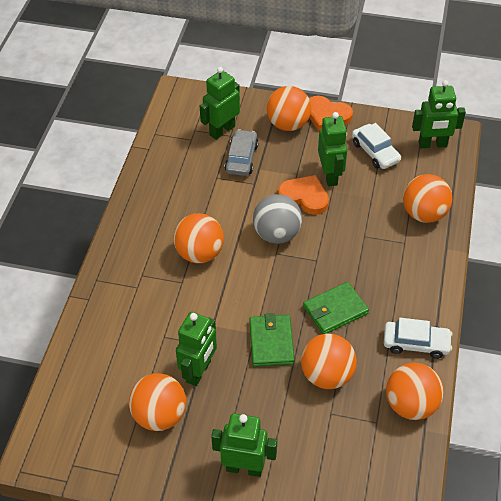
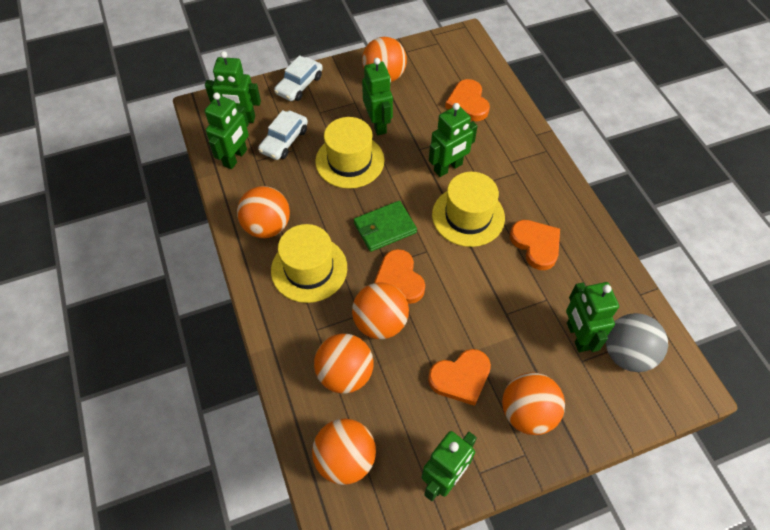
green robot: 5 -> 6
green wallet: 2 -> 1
grey car: 1 -> 0
orange heart: 2 -> 4
yellow hat: 0 -> 3

